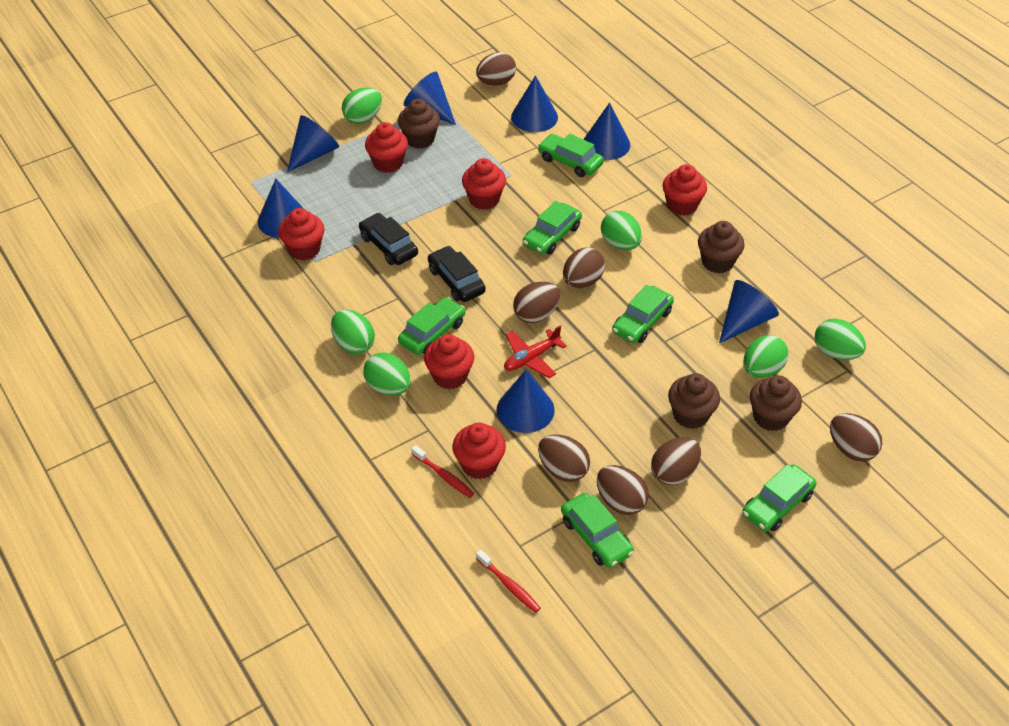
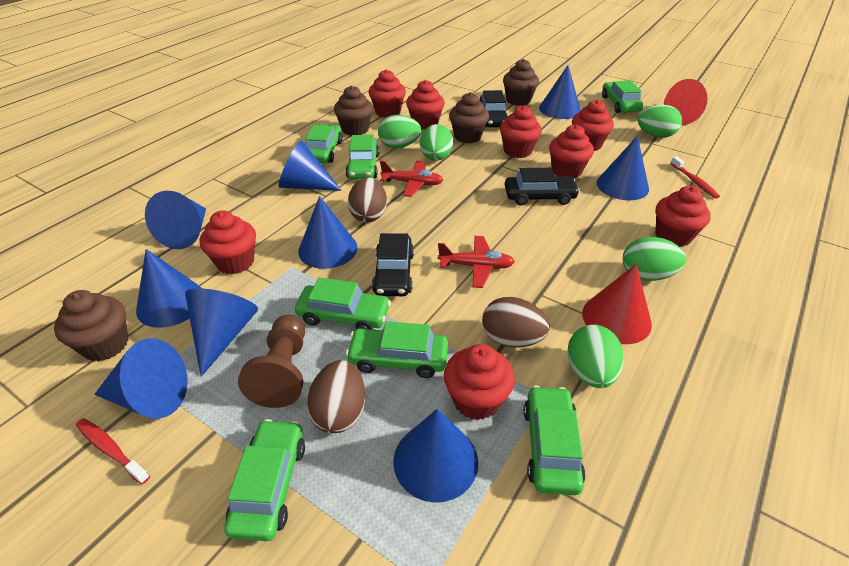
black car: 2 -> 3
blue cone: 7 -> 9
brown egg: 7 -> 3
brown pawn: 0 -> 1
green car: 6 -> 7
green egg: 6 -> 5
red cone: 0 -> 2
red cupcake: 6 -> 8
red plane: 1 -> 2

